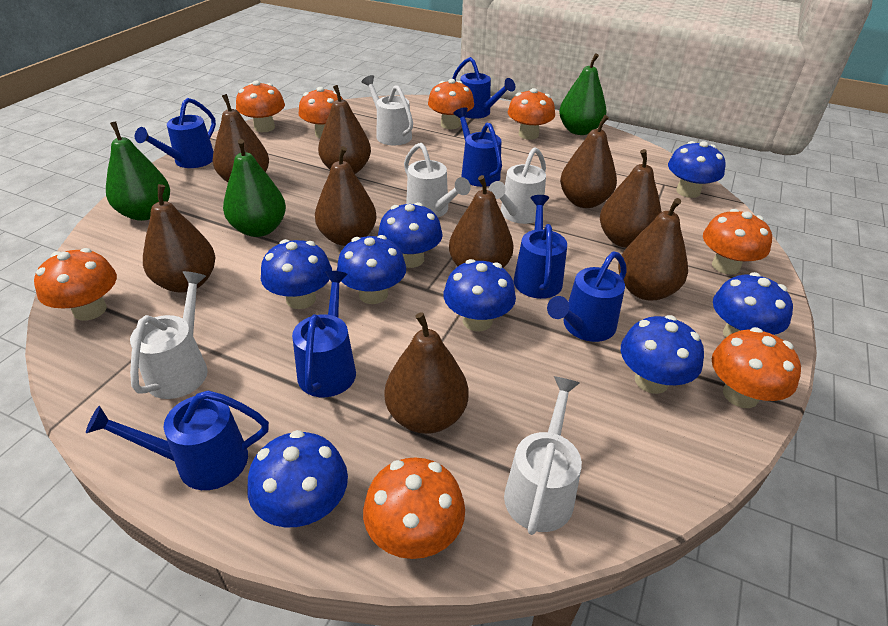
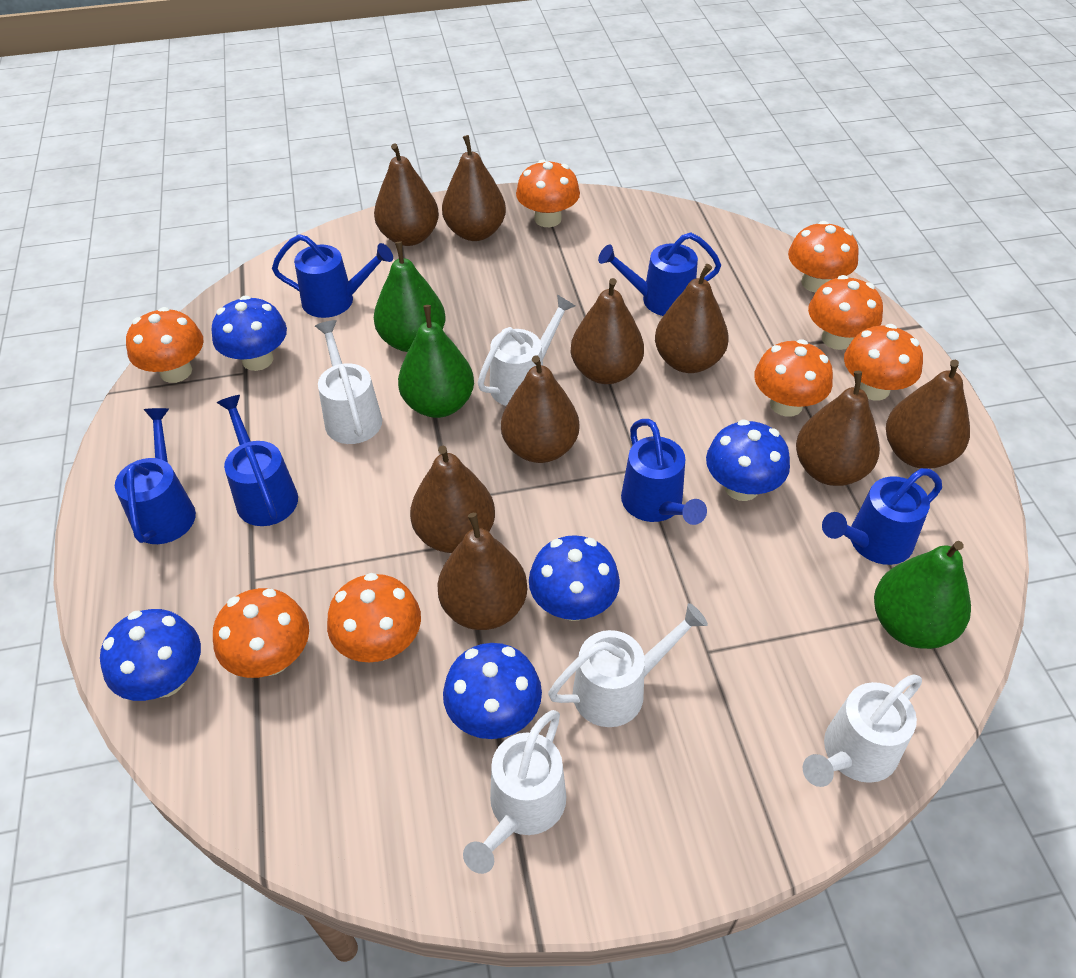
blue mushroom: 8 -> 5
blue watering can: 7 -> 6

